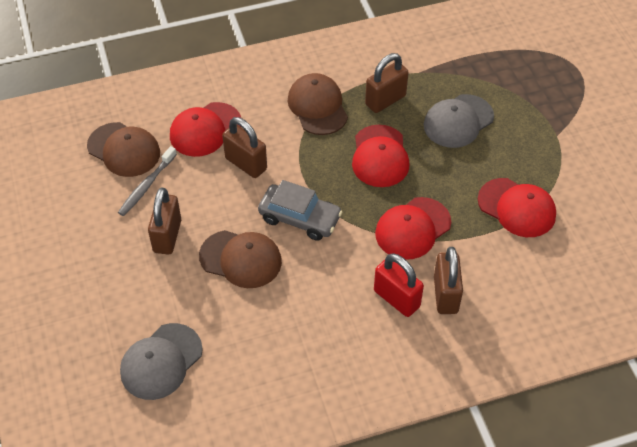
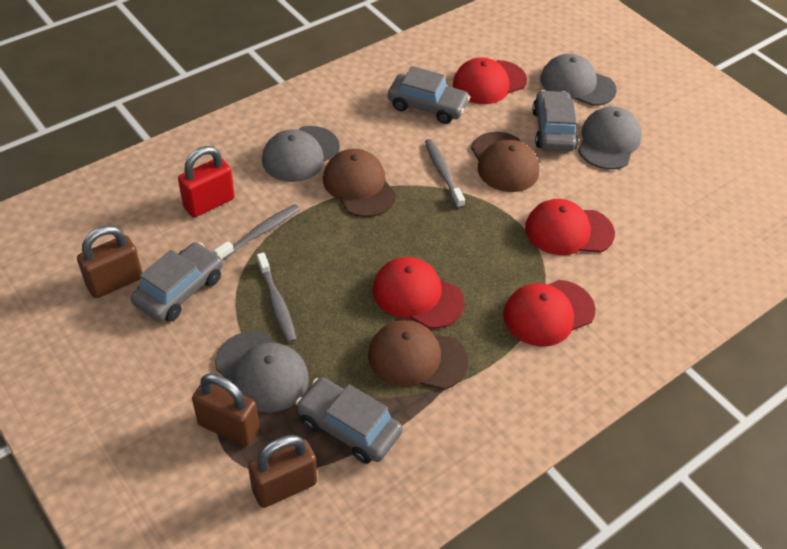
brown padlock: 4 -> 3
grey cap: 2 -> 4
grey car: 1 -> 4
grey toothbrush: 1 -> 3

